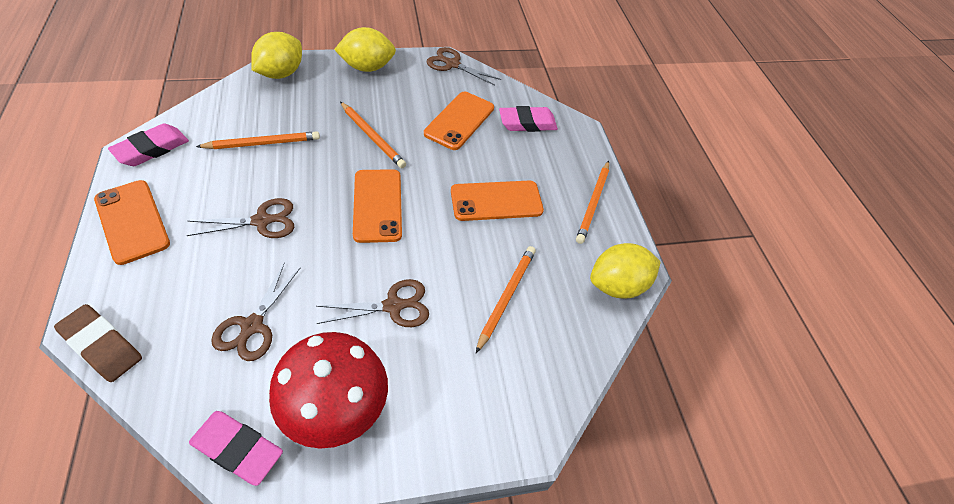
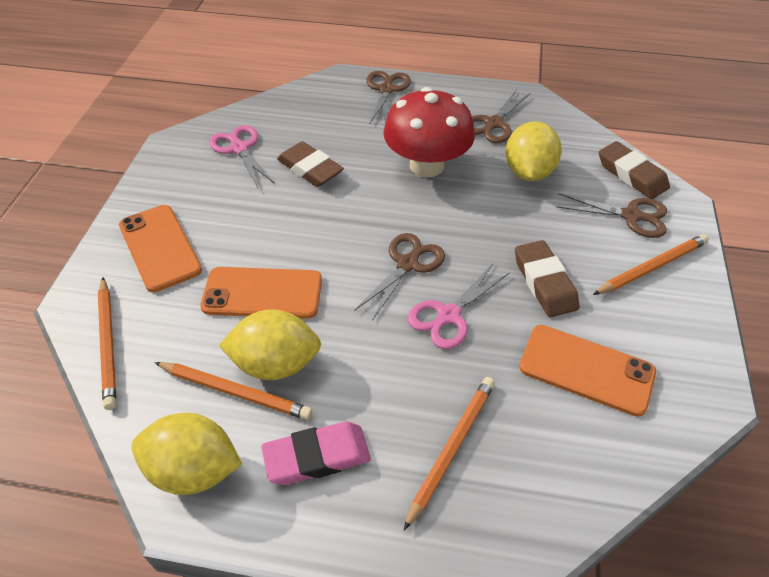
brown eraser: 1 -> 3
orange phone: 4 -> 3
pink eraser: 3 -> 1
pink scissors: 0 -> 2

